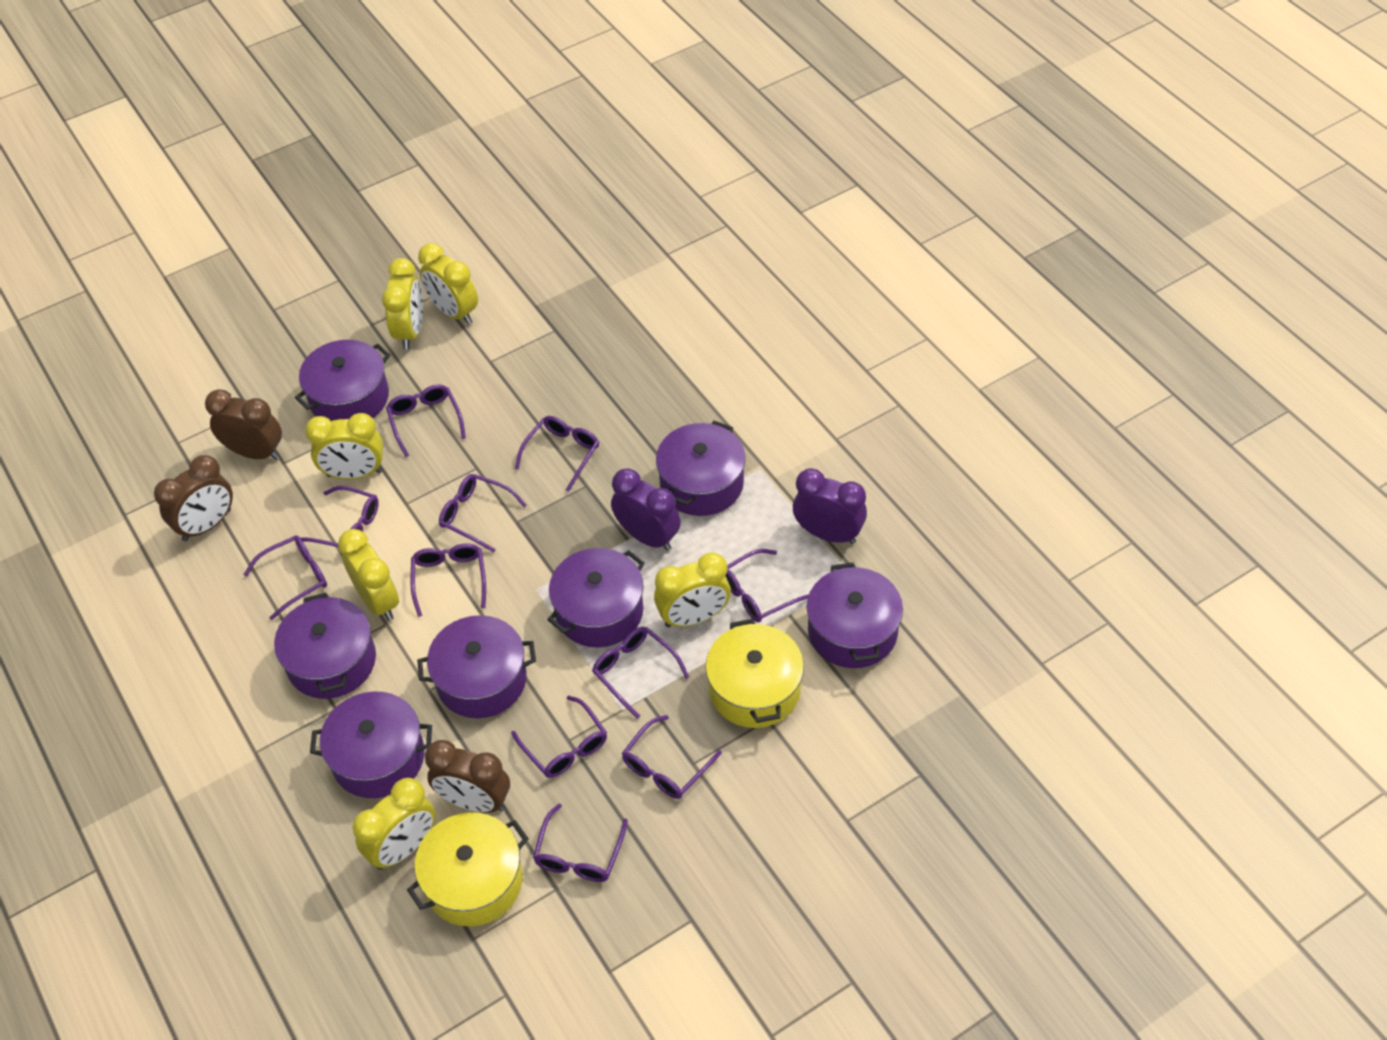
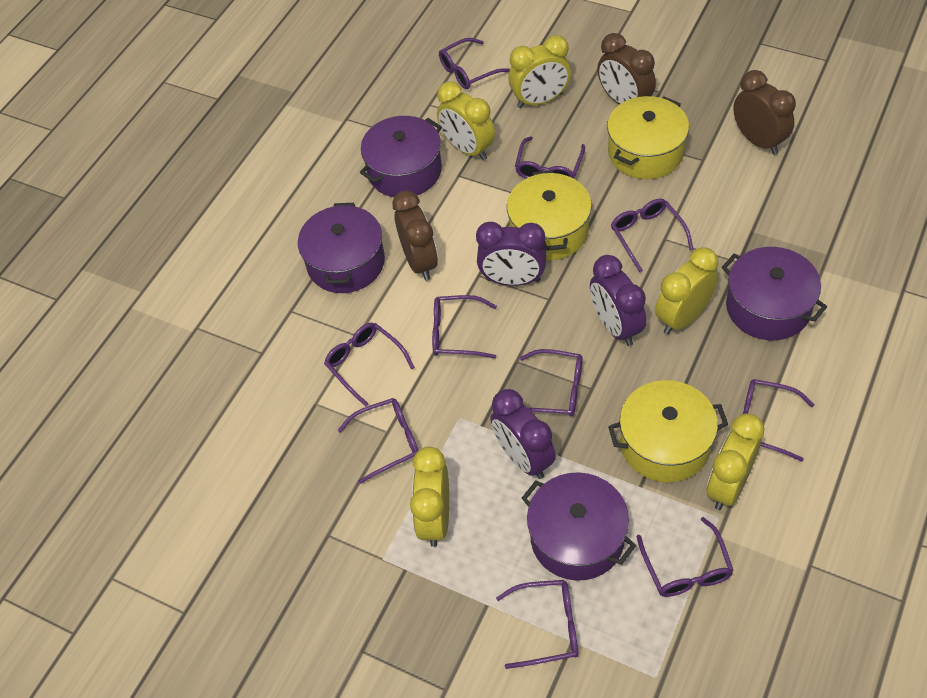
purple clock: 2 -> 3
purple glasses: 11 -> 10
purple pot: 7 -> 4
yellow clock: 6 -> 5
yellow pot: 2 -> 3

